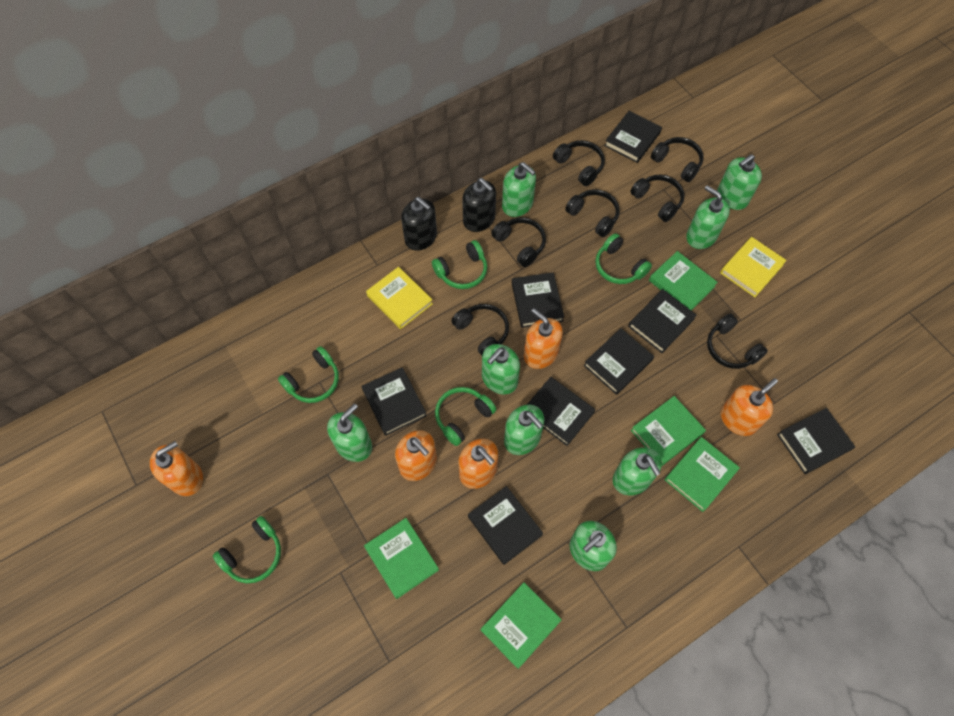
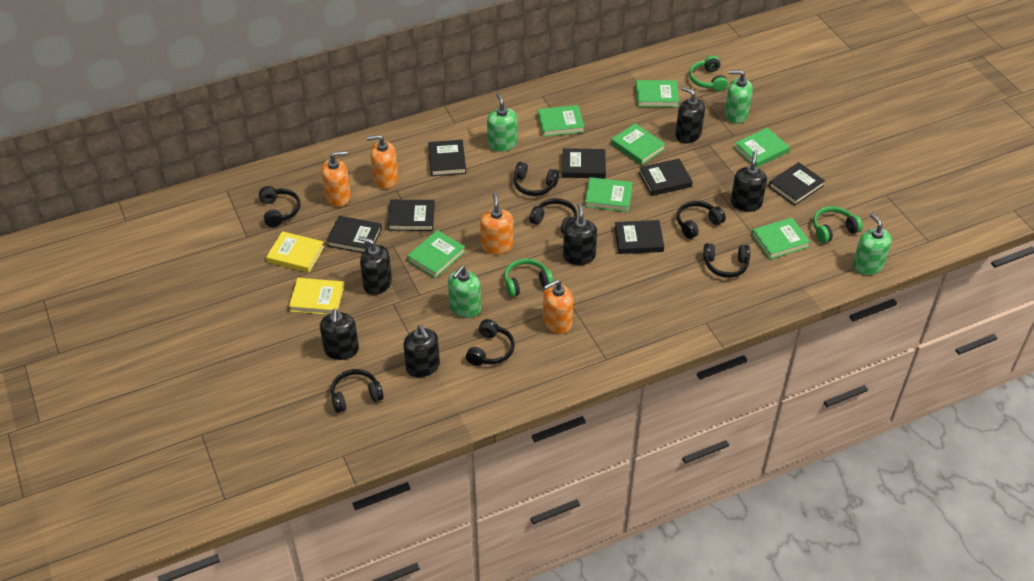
black book: 8 -> 7
black soap dispenser: 2 -> 6
green book: 5 -> 7
green headphones: 5 -> 3
green soap dispenser: 8 -> 4
orange soap dispenser: 5 -> 4

